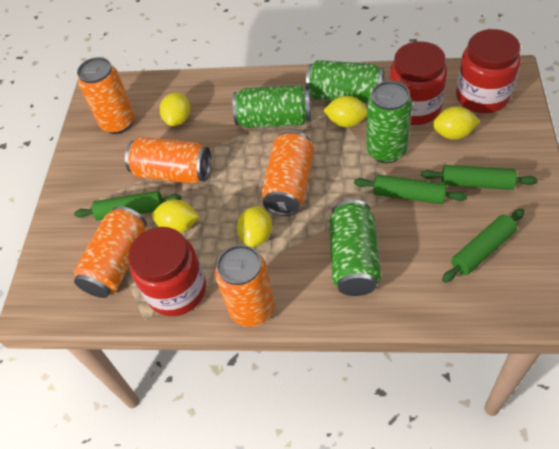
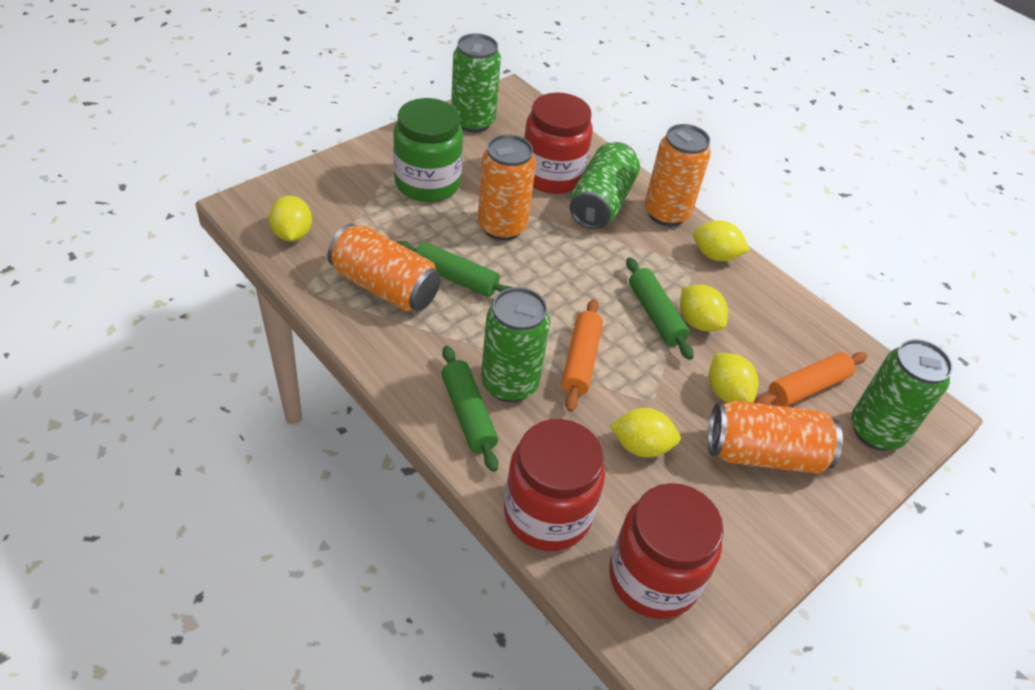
green jar: 0 -> 1
green rolling pin: 4 -> 3
orange can: 5 -> 4
orange rolling pin: 0 -> 2

